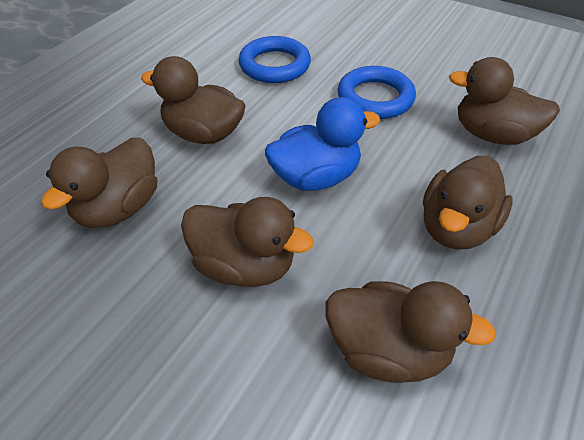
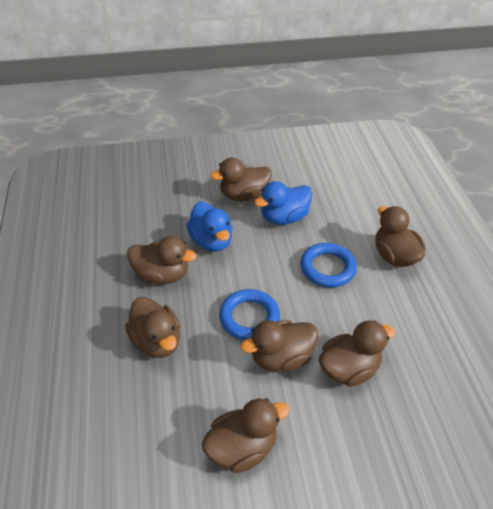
blue duck: 1 -> 2
brown duck: 6 -> 7

